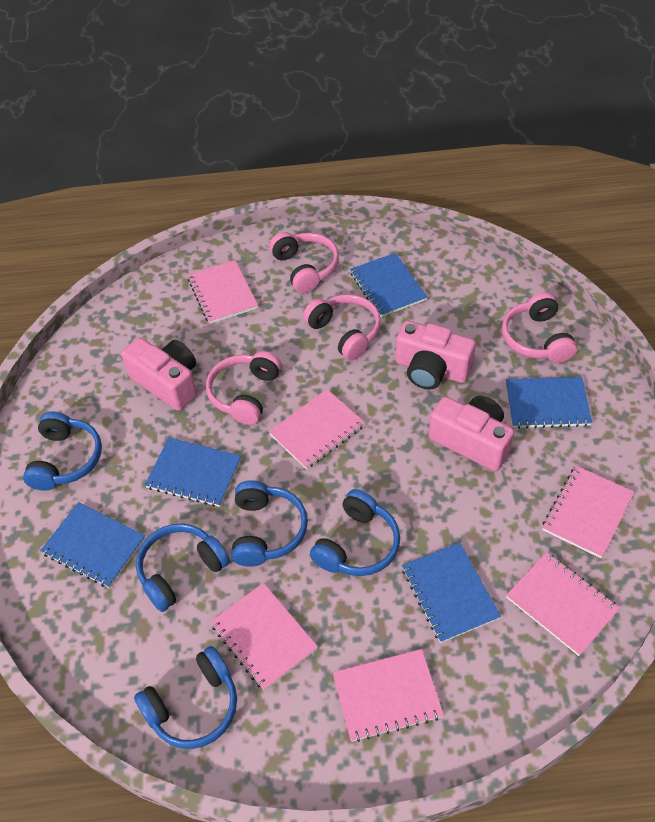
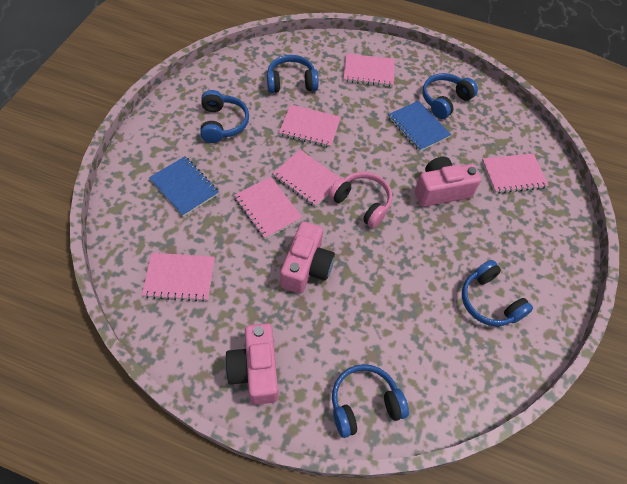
blue notebook: 5 -> 2
pink headphones: 4 -> 1

